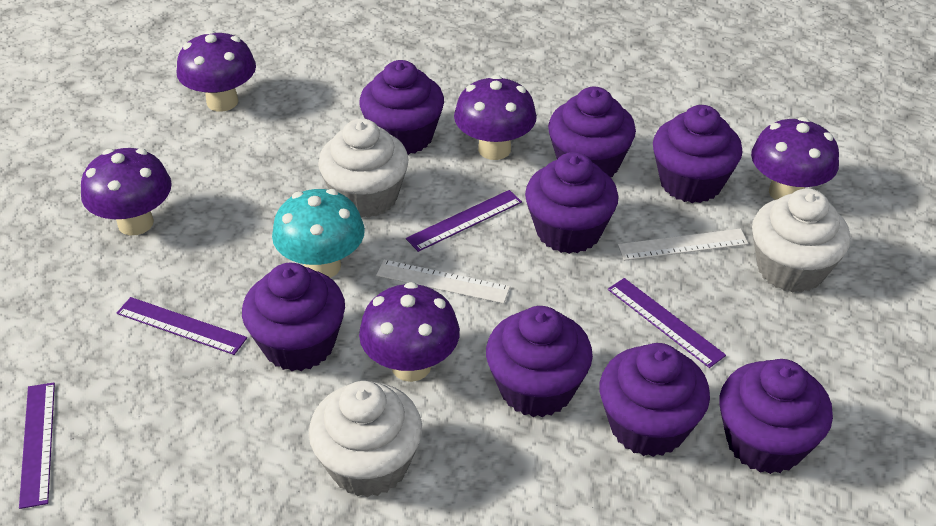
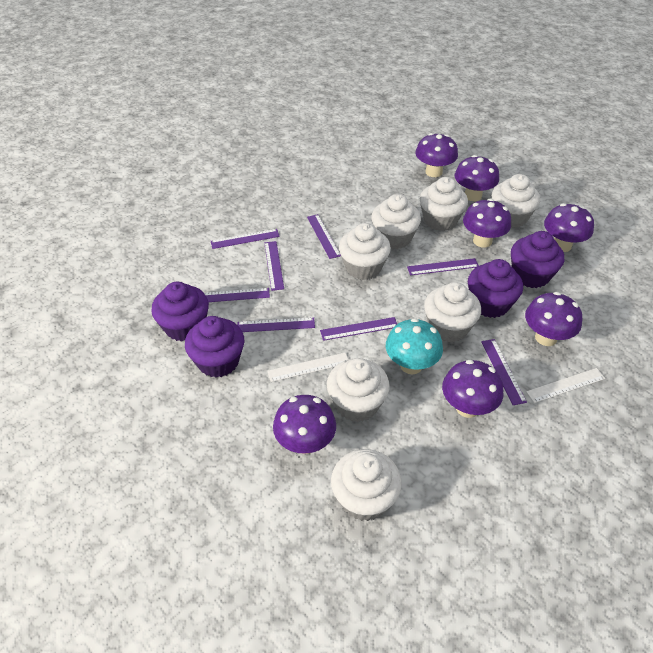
purple cupcake: 8 -> 4
purple mushroom: 5 -> 7
purple ruler: 4 -> 8
white cupcake: 3 -> 7

